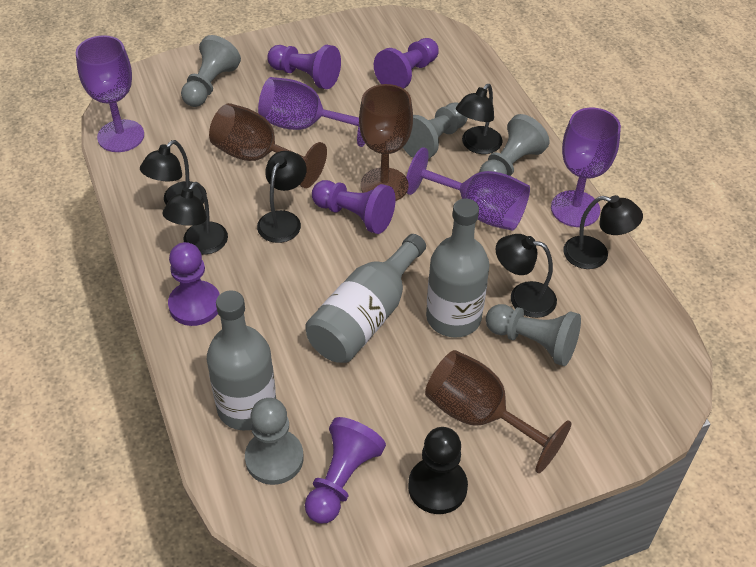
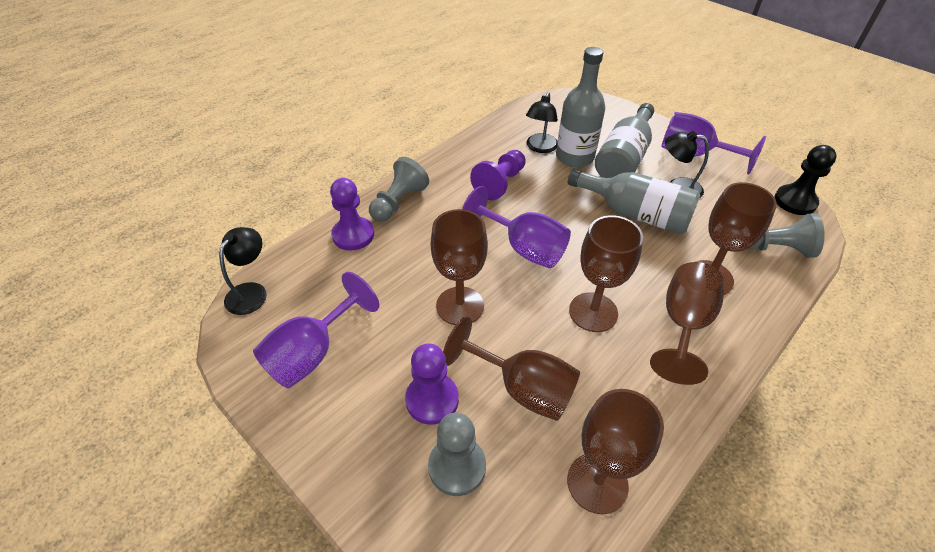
black lamp: 6 -> 3
brown goblet: 3 -> 6
grey pawn: 5 -> 3
purple goblet: 4 -> 3
purple pawn: 5 -> 3

